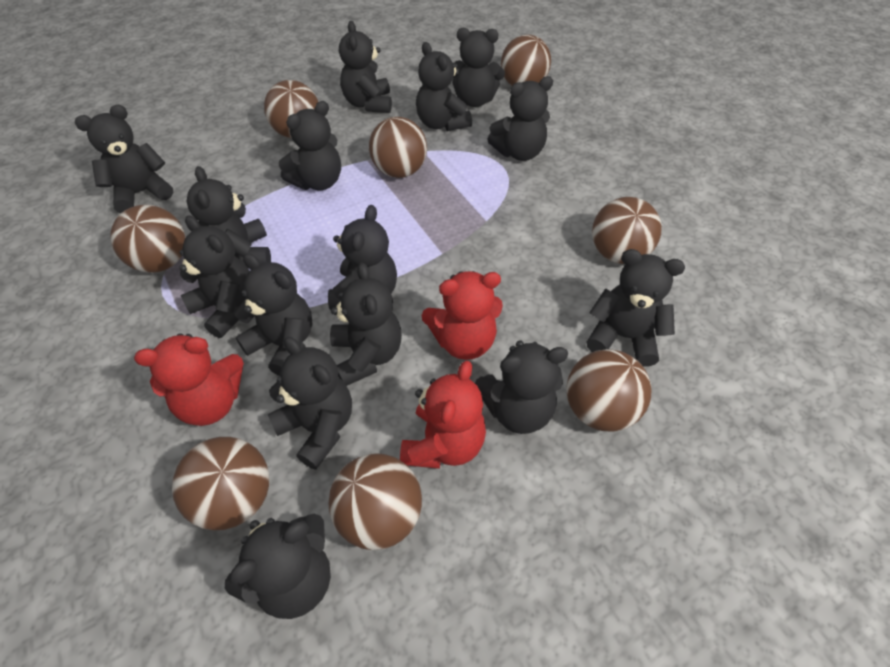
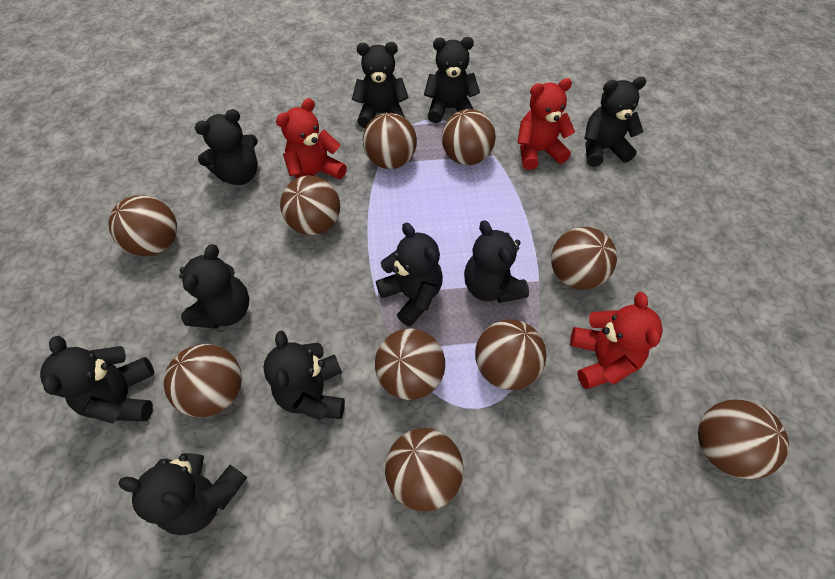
black teddy bear: 15 -> 10
brown ball: 8 -> 10

